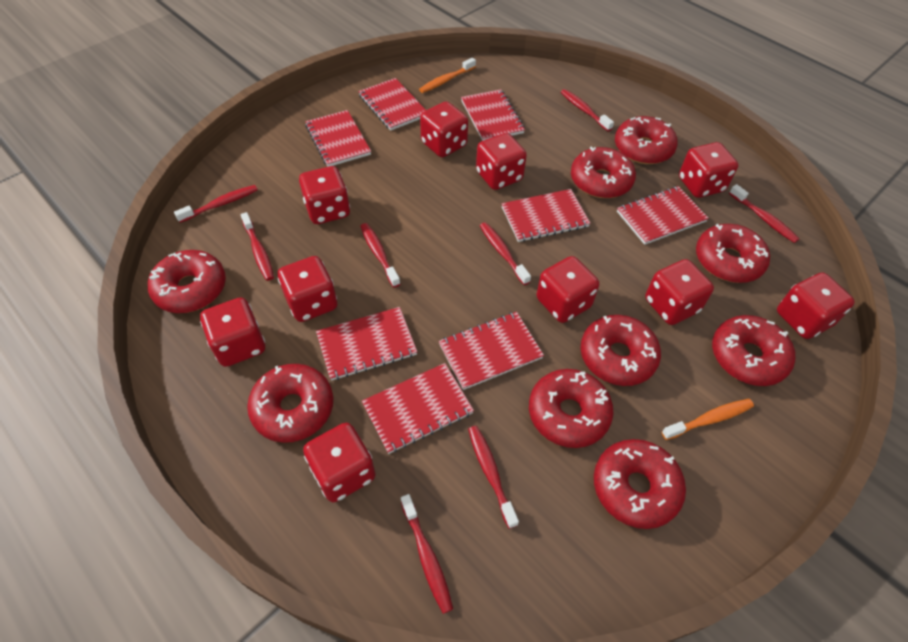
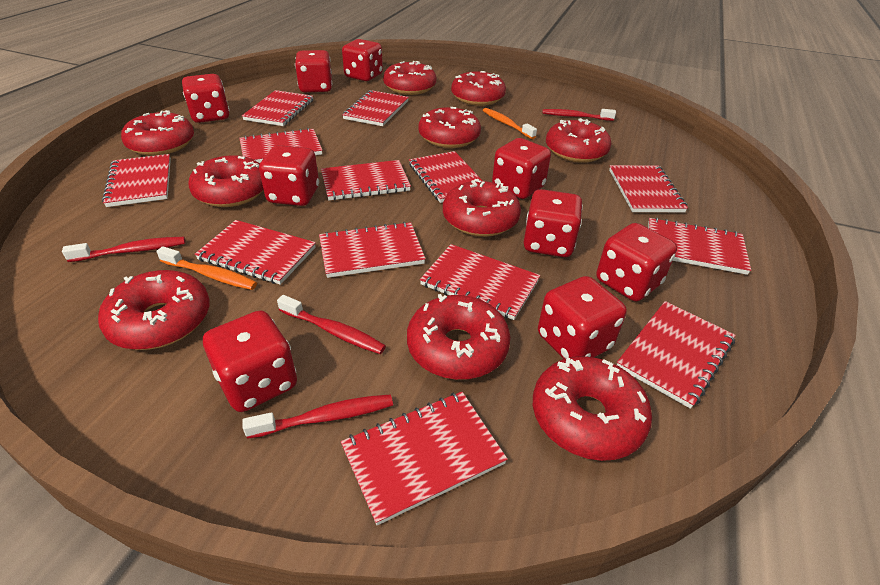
red dice: 10 -> 9
red donut: 9 -> 10
red notebook: 8 -> 13
red toothbrush: 8 -> 4

